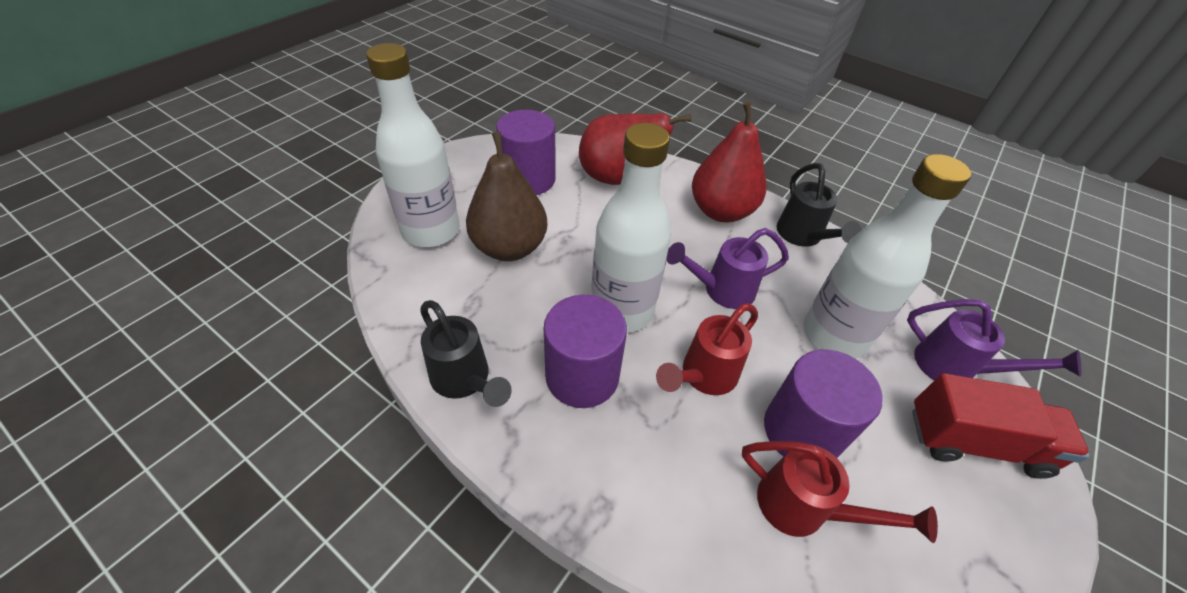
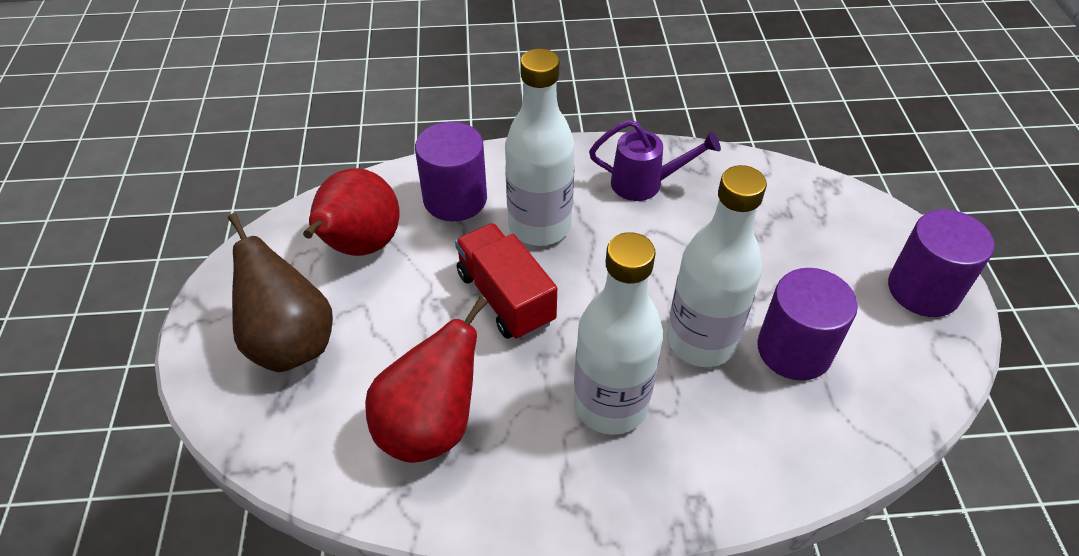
black watering can: 2 -> 0
purple watering can: 2 -> 1
red watering can: 2 -> 0

